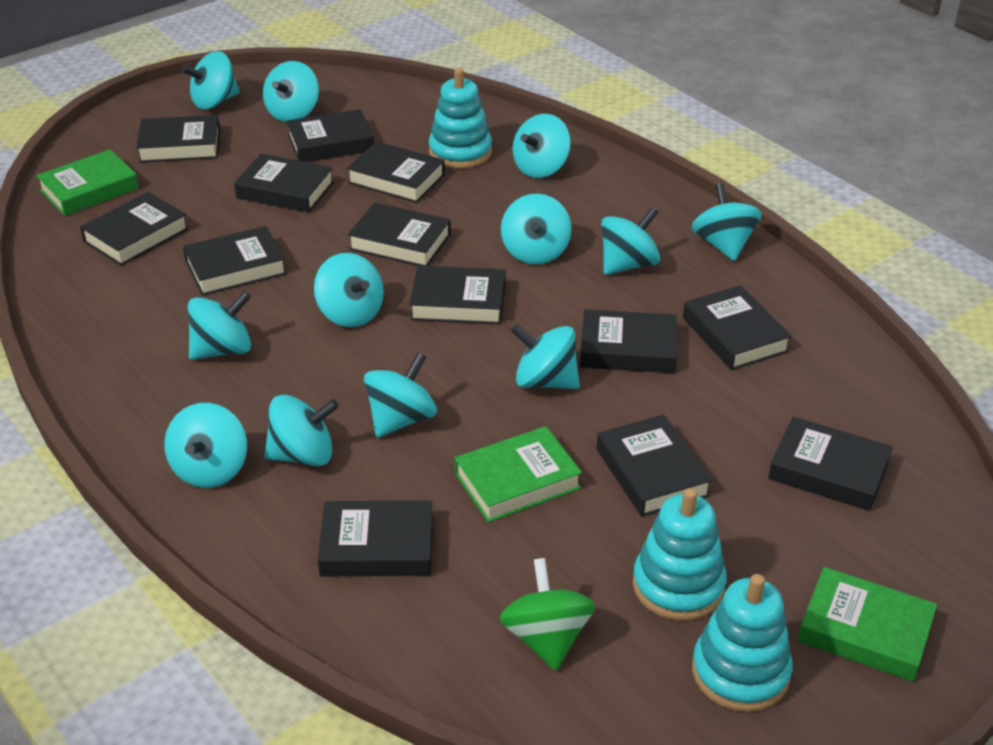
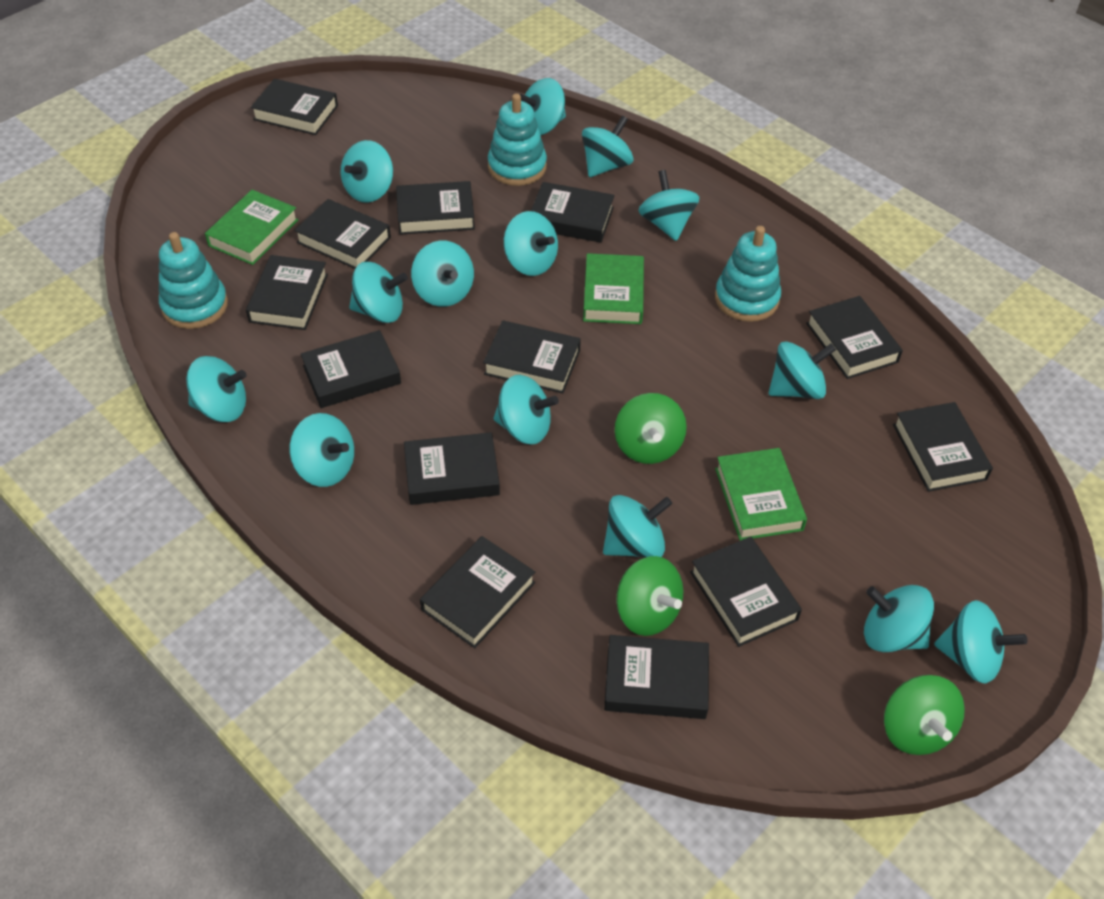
green spinning top: 1 -> 3
turquoise spinning top: 12 -> 14

